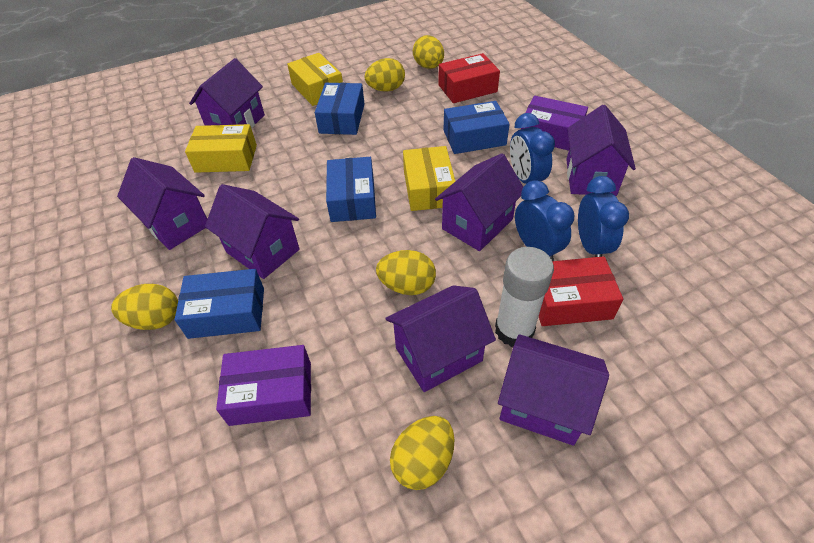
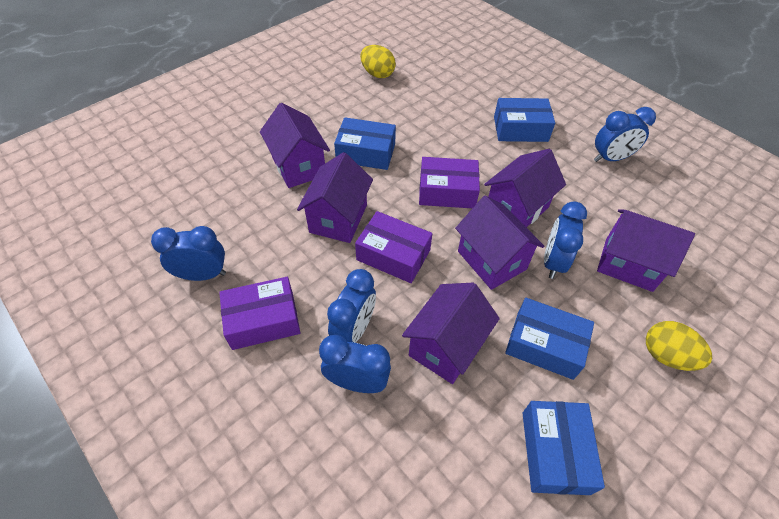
blue clock: 3 -> 5
purple box: 2 -> 3
purple house: 7 -> 6
red box: 2 -> 0
white glue stick: 1 -> 0
yellow box: 3 -> 0
yellow egg: 5 -> 2

